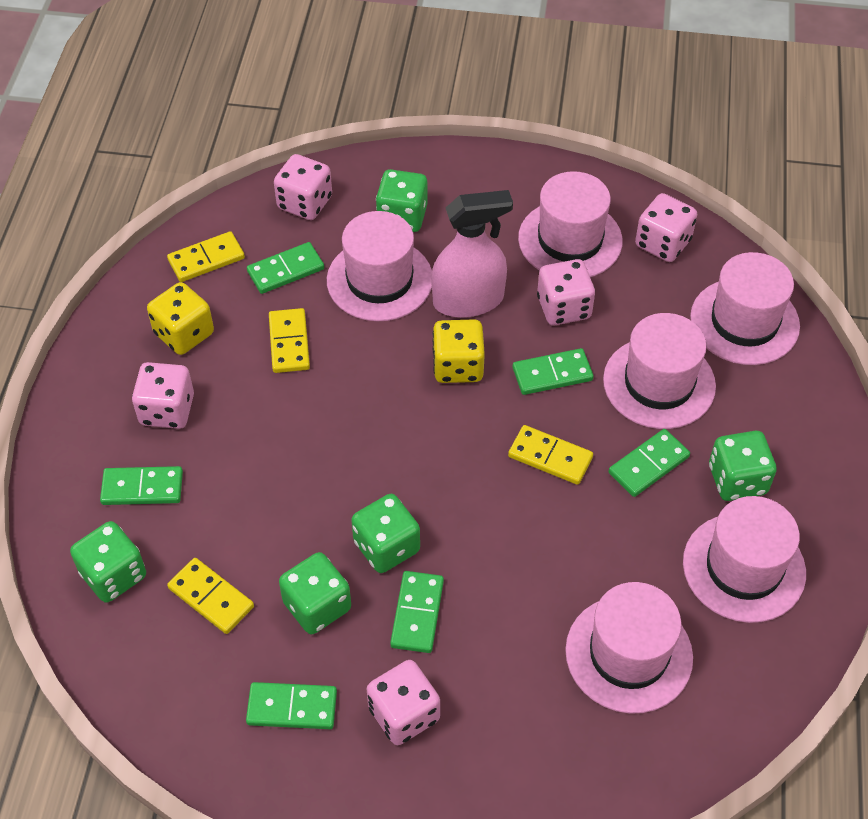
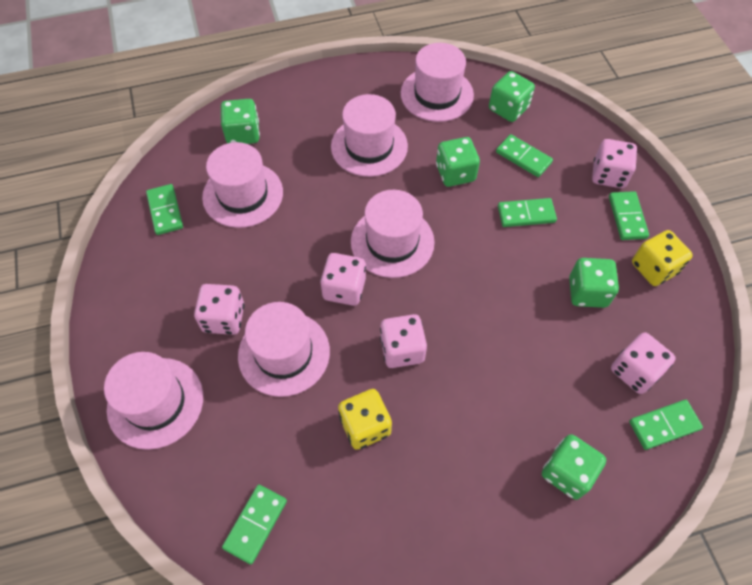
pink spray bottle: 1 -> 0
yellow domino: 4 -> 0

